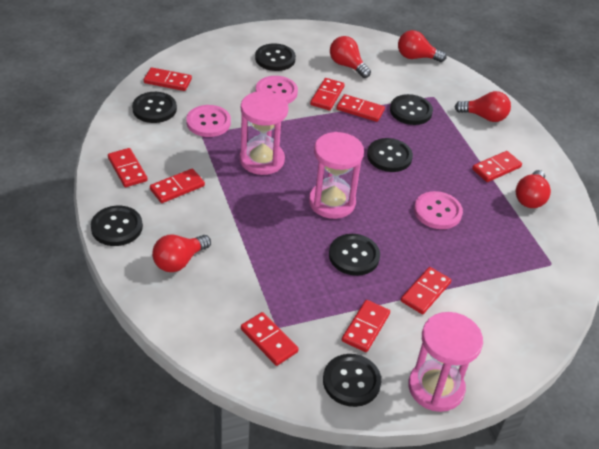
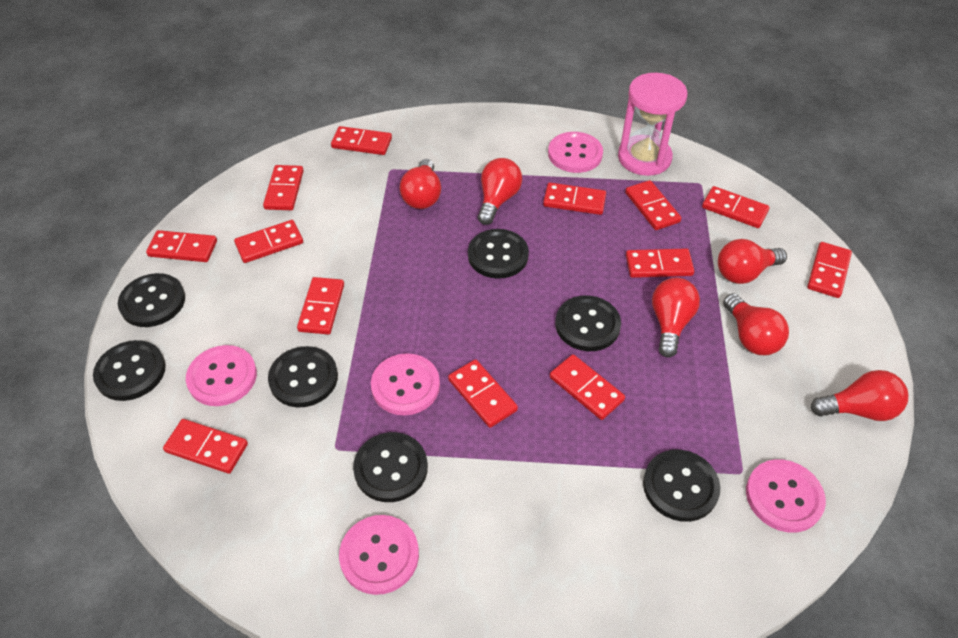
pink button: 3 -> 5
pink hourglass: 3 -> 1
red domino: 9 -> 13
red light bulb: 5 -> 6

